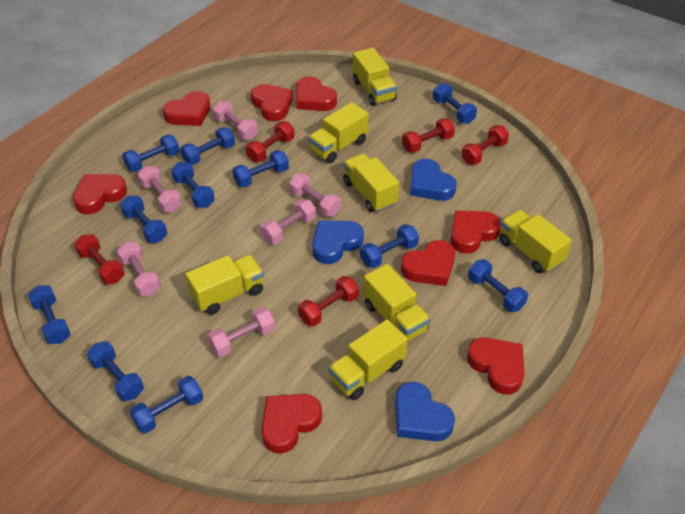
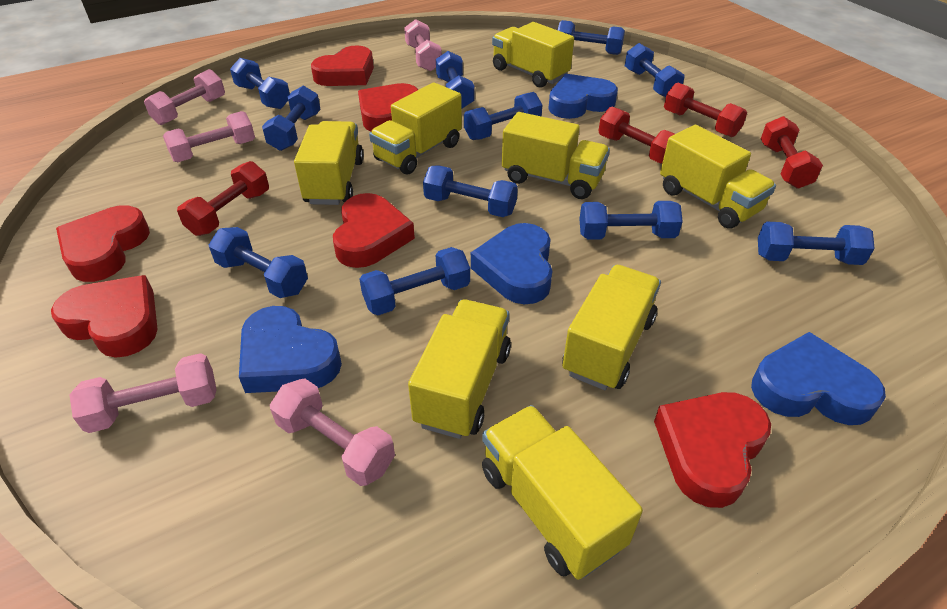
blue heart: 3 -> 4
pink dumbbell: 6 -> 5
red dumbbell: 5 -> 4
red heart: 8 -> 6
yellow truck: 7 -> 8

